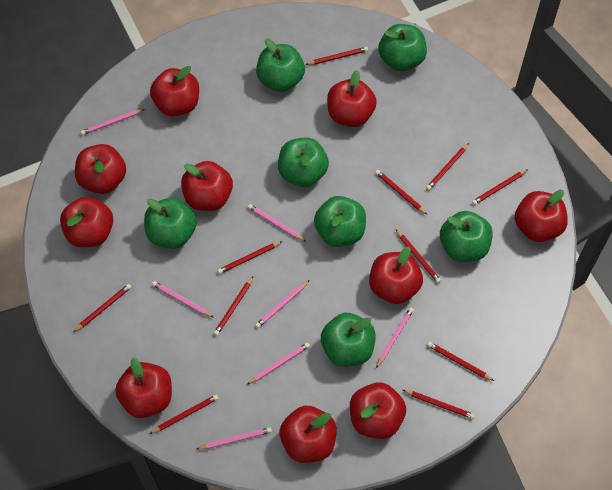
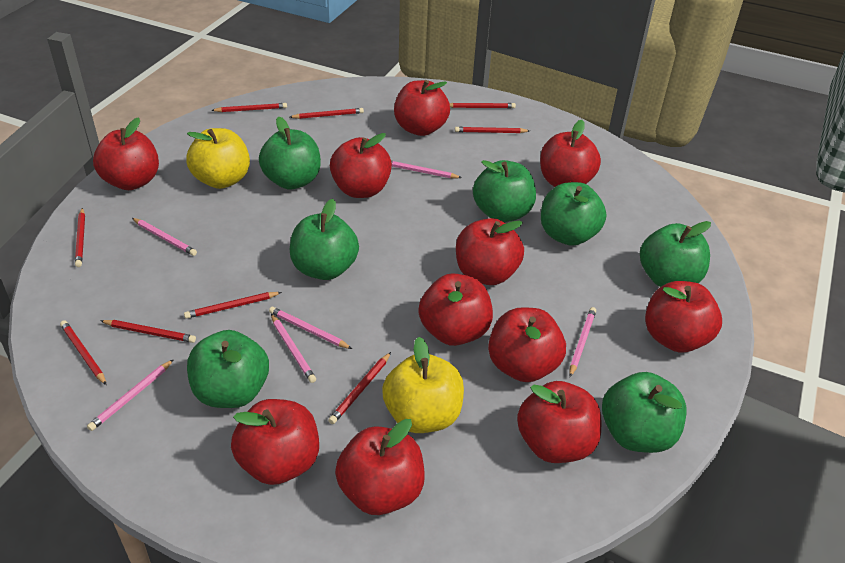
pink pencil: 7 -> 6
red apple: 10 -> 11
red pencil: 11 -> 9
yellow apple: 0 -> 2

